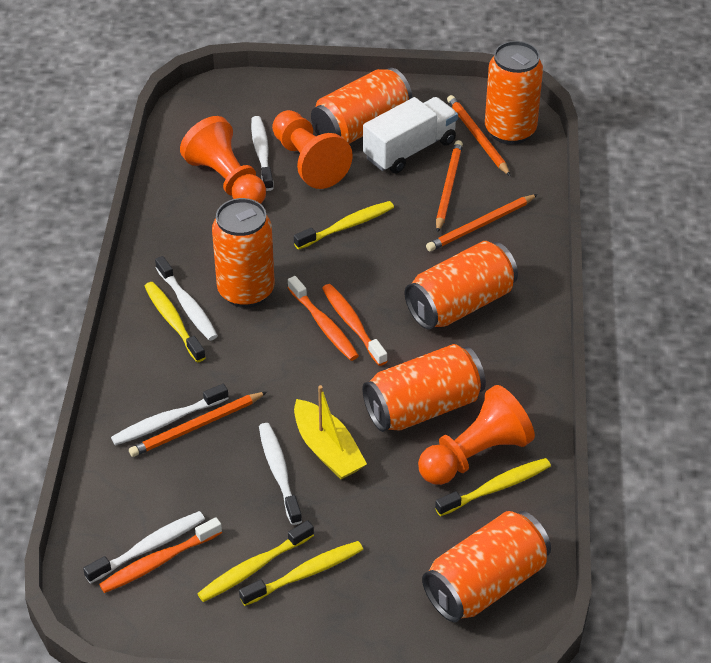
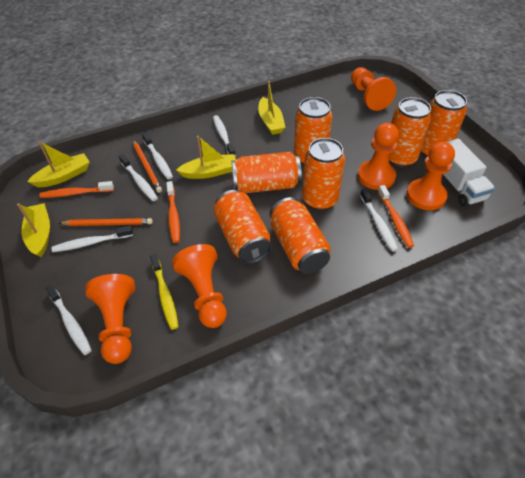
orange can: 6 -> 7
orange pawn: 3 -> 5
orange pencil: 4 -> 2
white toothbrush: 5 -> 6
yellow boat: 1 -> 4
yellow toothbrush: 5 -> 1

